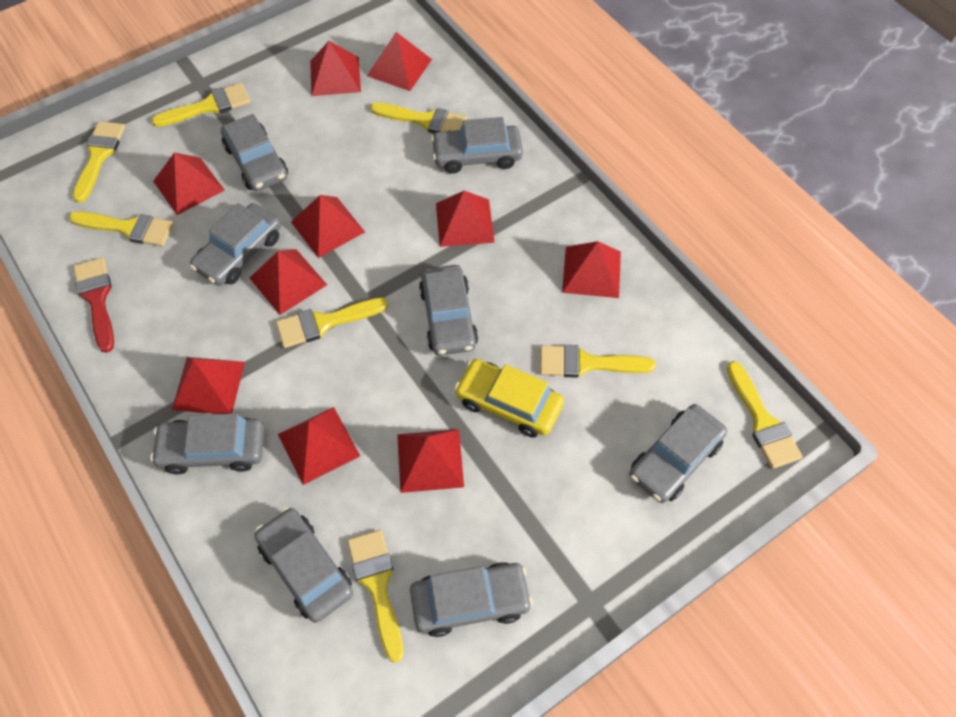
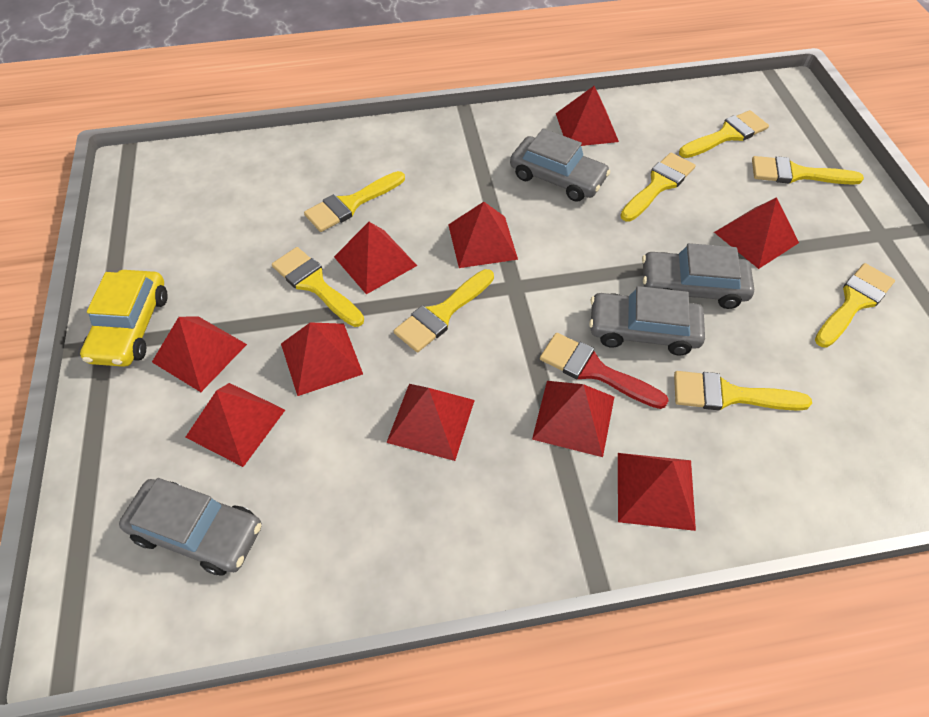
grey car: 8 -> 4

